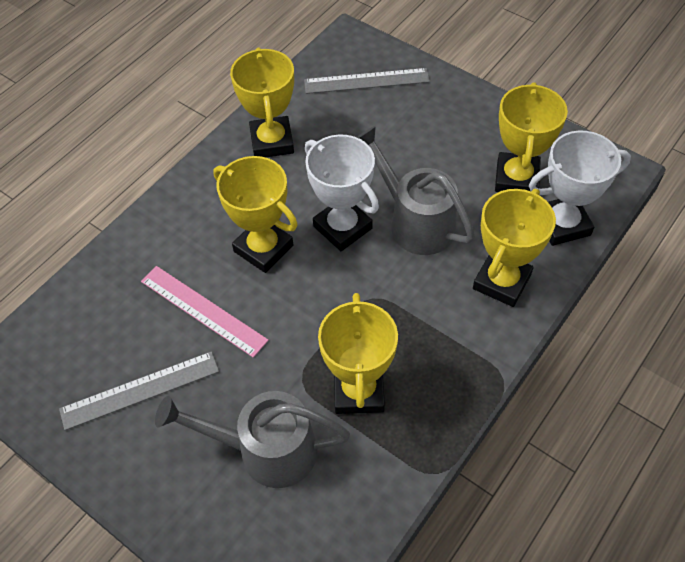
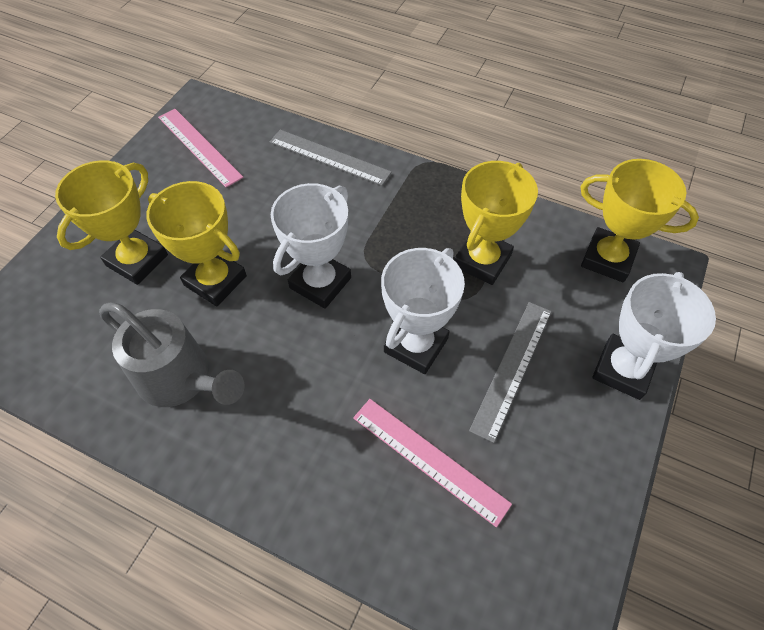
grey watering can: 2 -> 1
pink ruler: 1 -> 2
white trophy: 2 -> 3
yellow trophy: 5 -> 4

